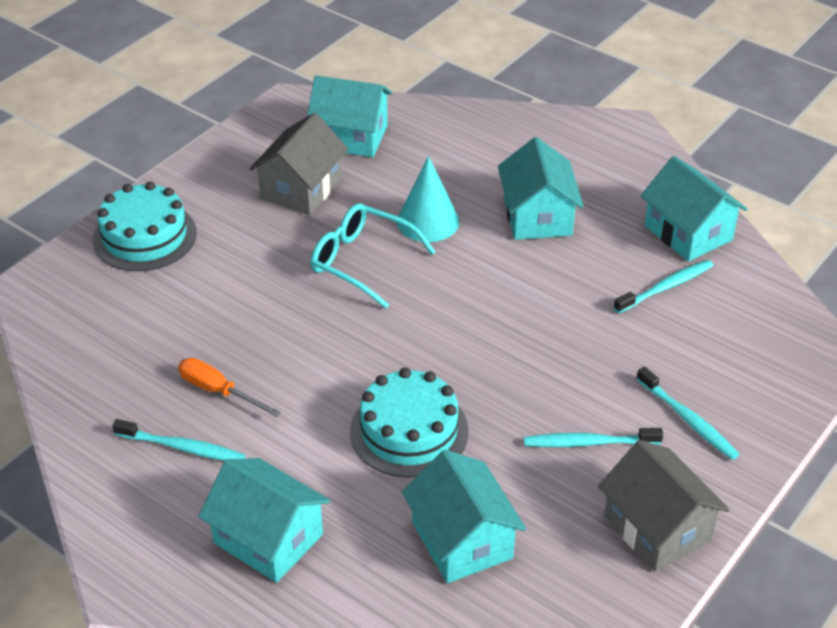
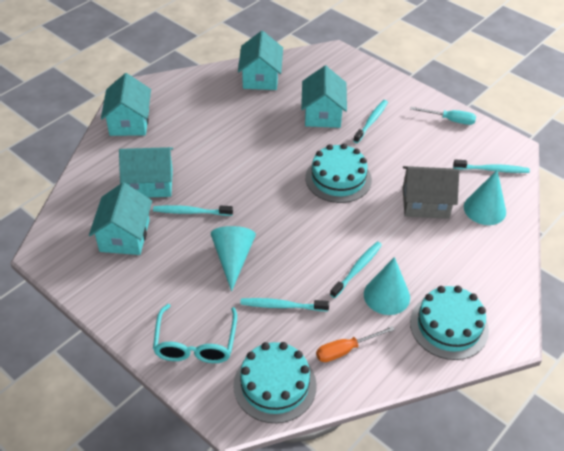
grey house: 2 -> 1
turquoise cake: 2 -> 3
turquoise cone: 1 -> 3
turquoise screwdriver: 0 -> 1
turquoise toothbrush: 4 -> 5

